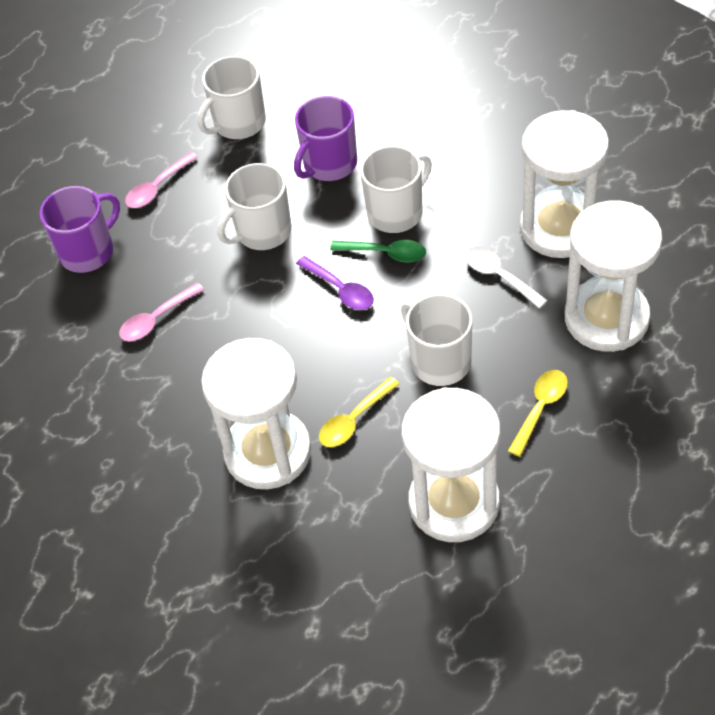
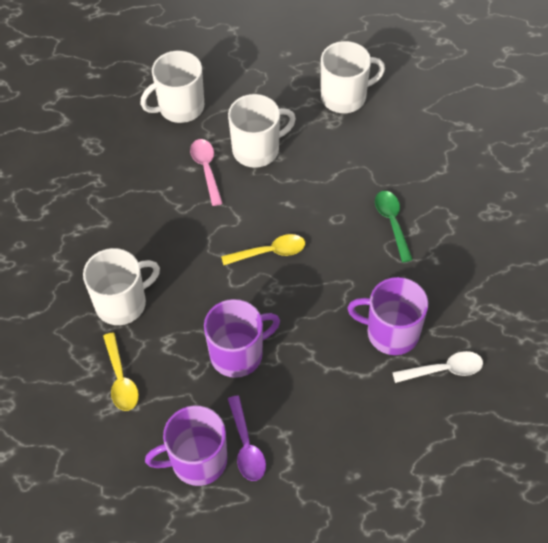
pink spoon: 2 -> 1
purple mug: 2 -> 3
white hourglass: 4 -> 0

